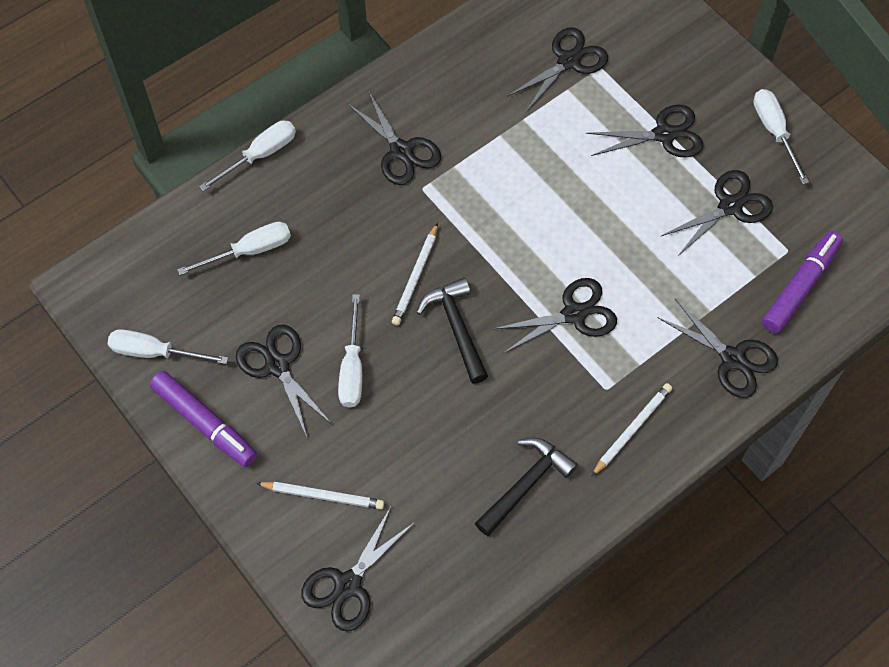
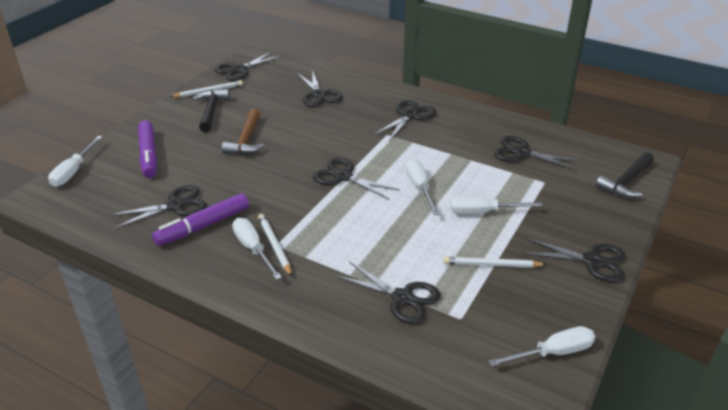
brown hammer: 0 -> 1

